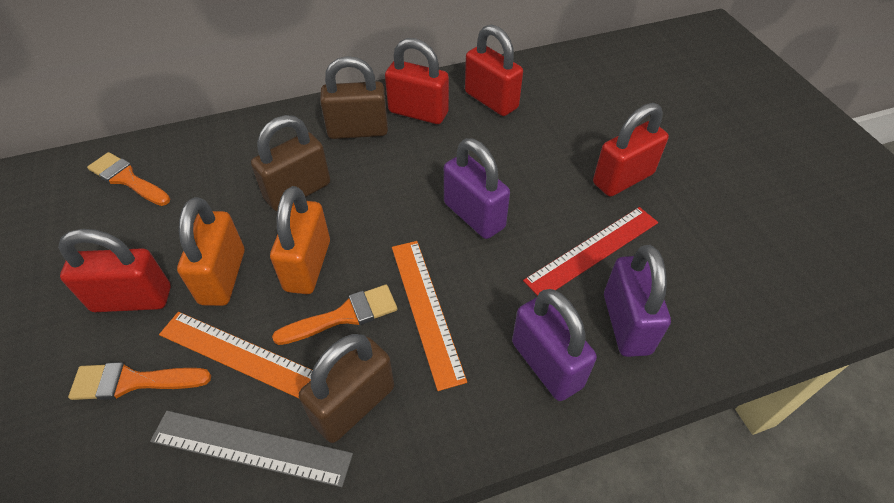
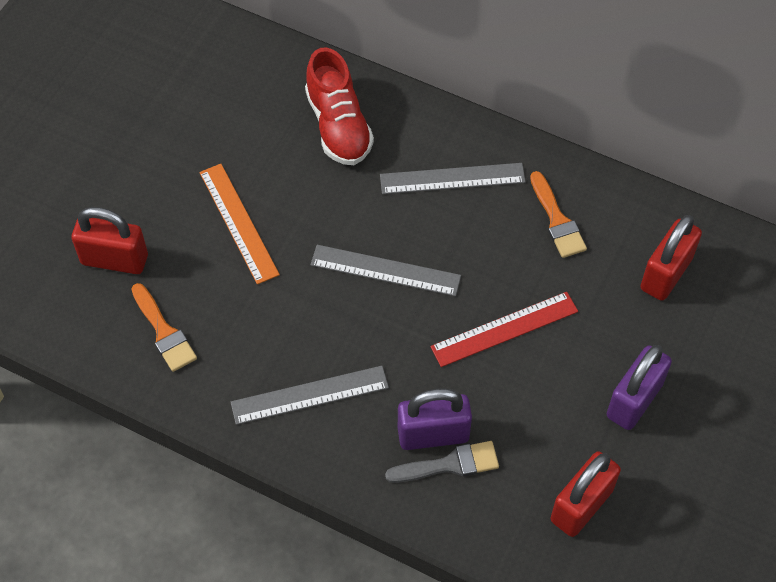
brown padlock: 3 -> 0
grey brush: 0 -> 1
grey ruler: 1 -> 3
orange brush: 3 -> 2
orange padlock: 2 -> 0
orange ruler: 2 -> 1
purple padlock: 3 -> 2
red padlock: 4 -> 3
red shoe: 0 -> 1

